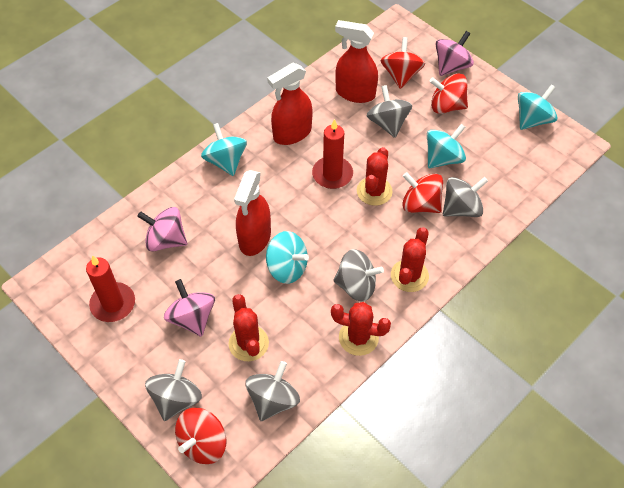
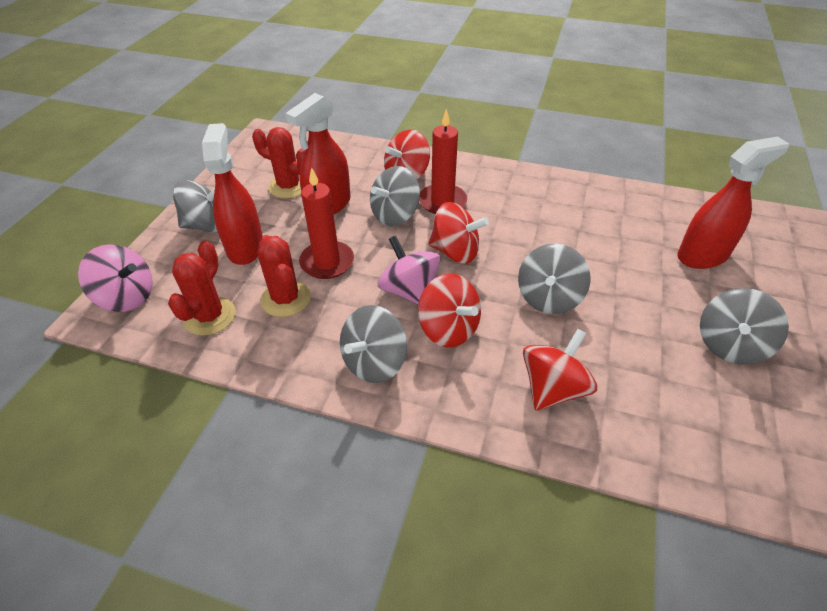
pink spinning top: 3 -> 2
red cactus: 4 -> 3
turquoise spinning top: 4 -> 0

